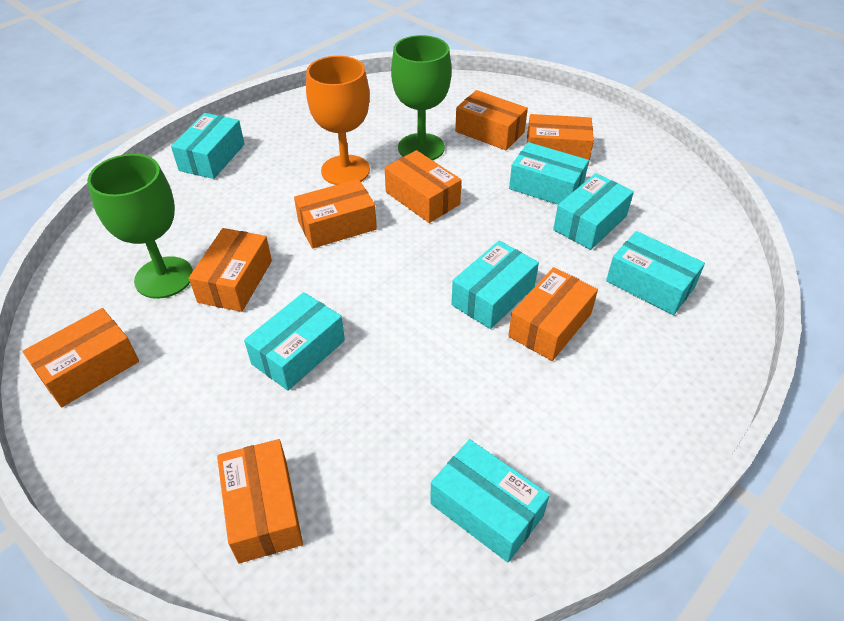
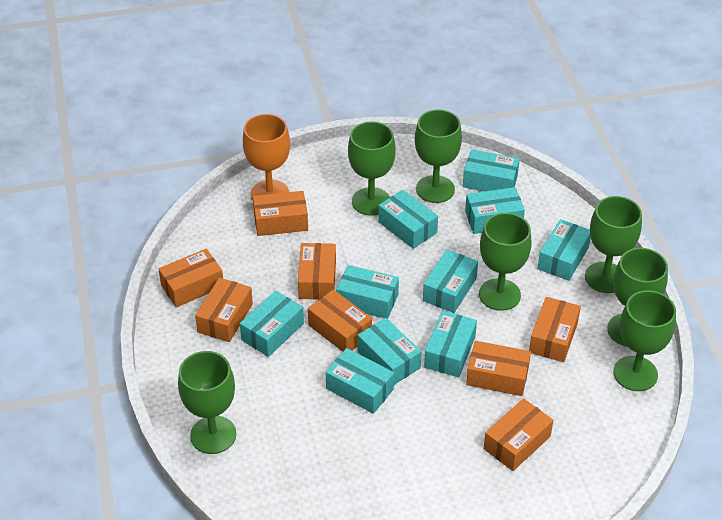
green goblet: 2 -> 7
turquoise box: 7 -> 10

